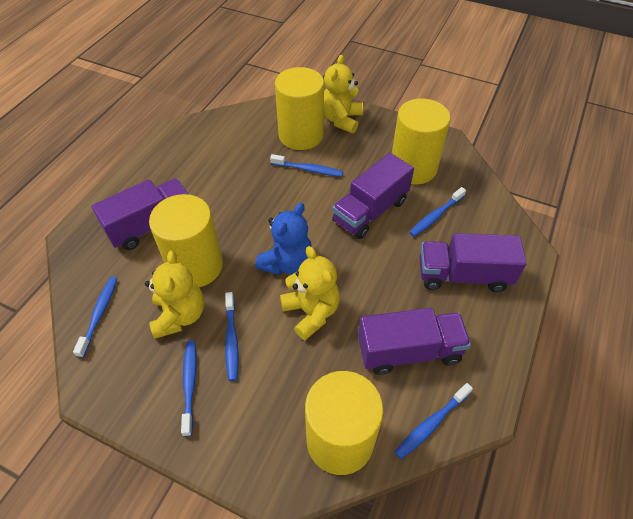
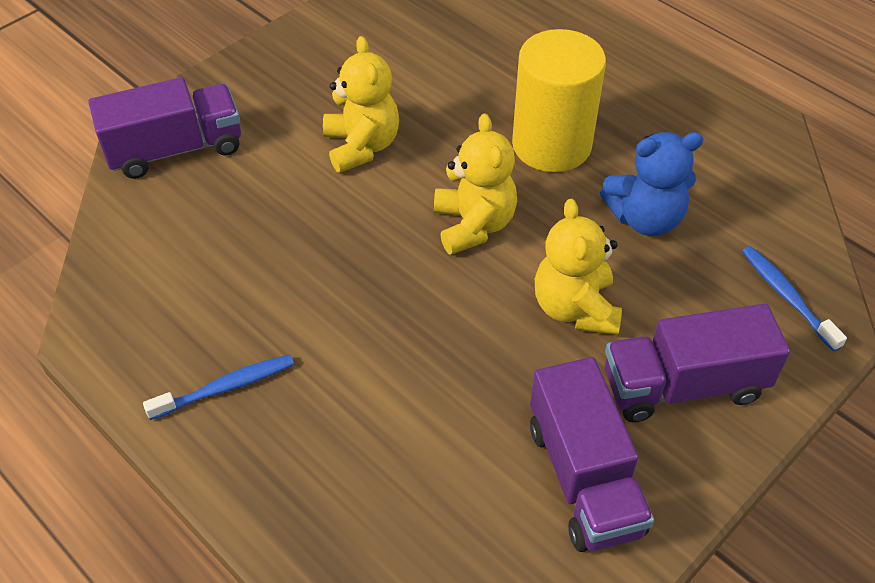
blue toothbrush: 6 -> 2
purple truck: 4 -> 3
yellow cylinder: 4 -> 1

